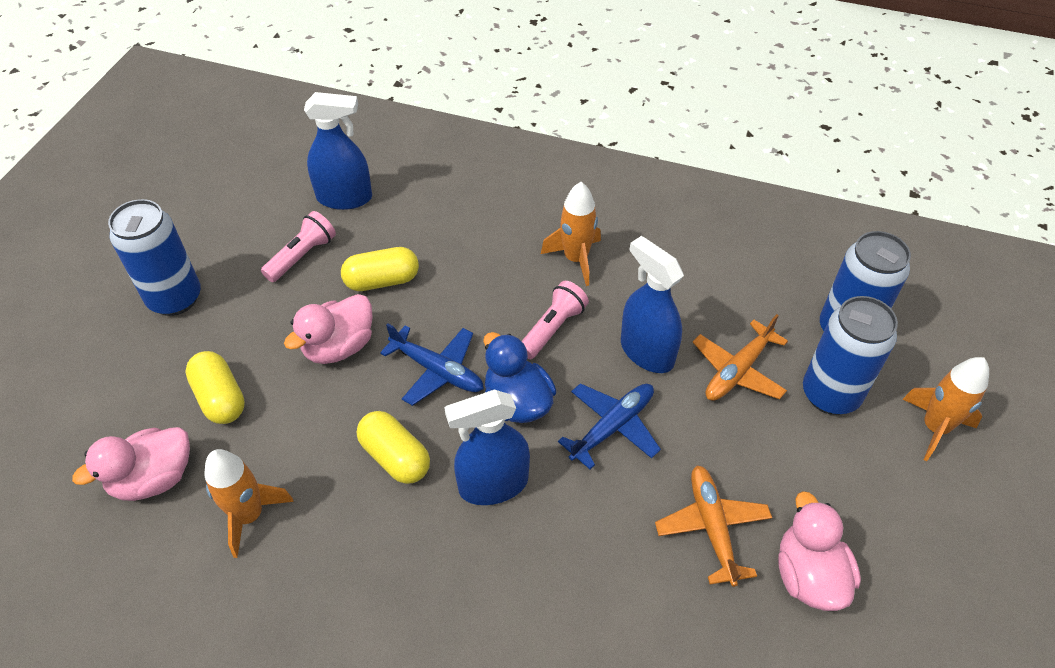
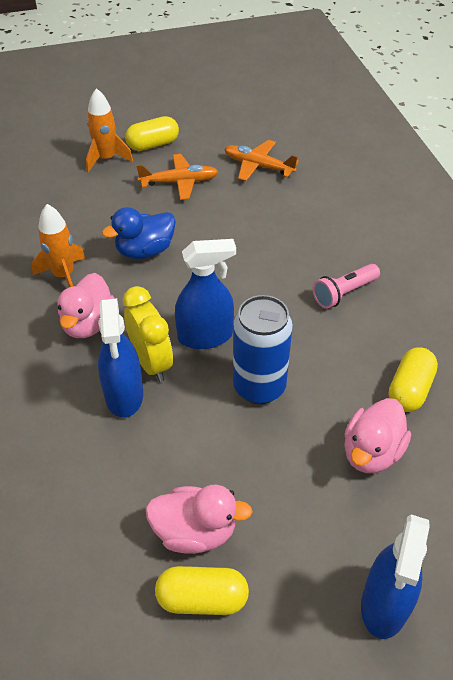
blue can: 3 -> 1
blue plane: 2 -> 0
orange rocket: 3 -> 2
pink flashlight: 2 -> 1
yellow clock: 0 -> 1

